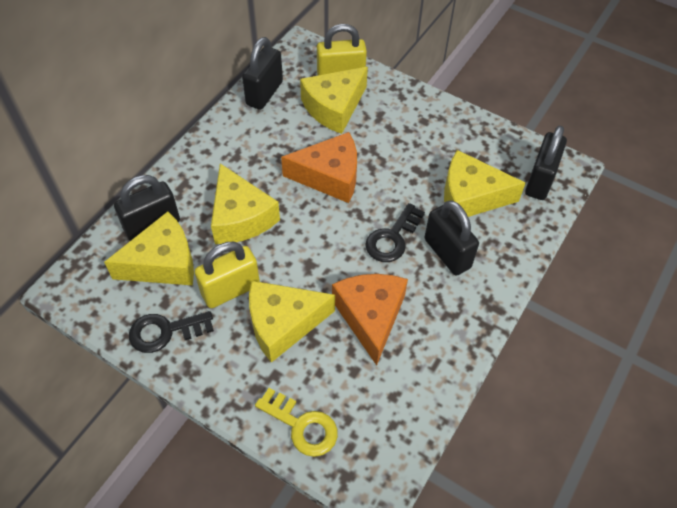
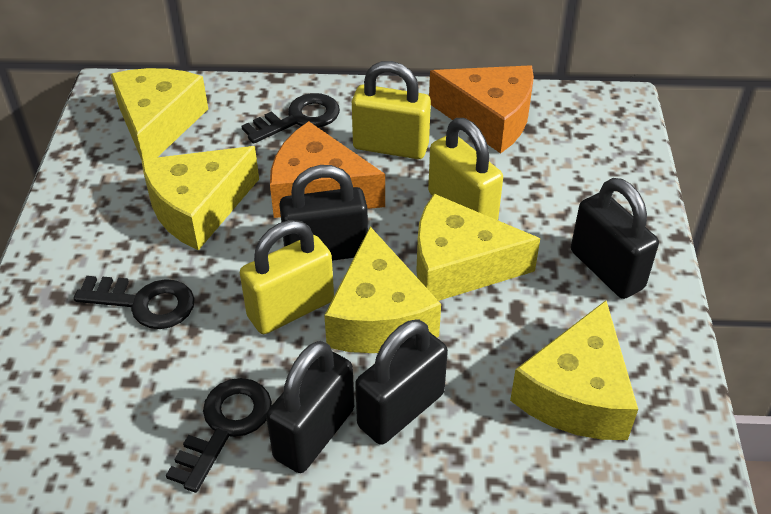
black key: 2 -> 3
yellow key: 1 -> 0
yellow padlock: 2 -> 3

